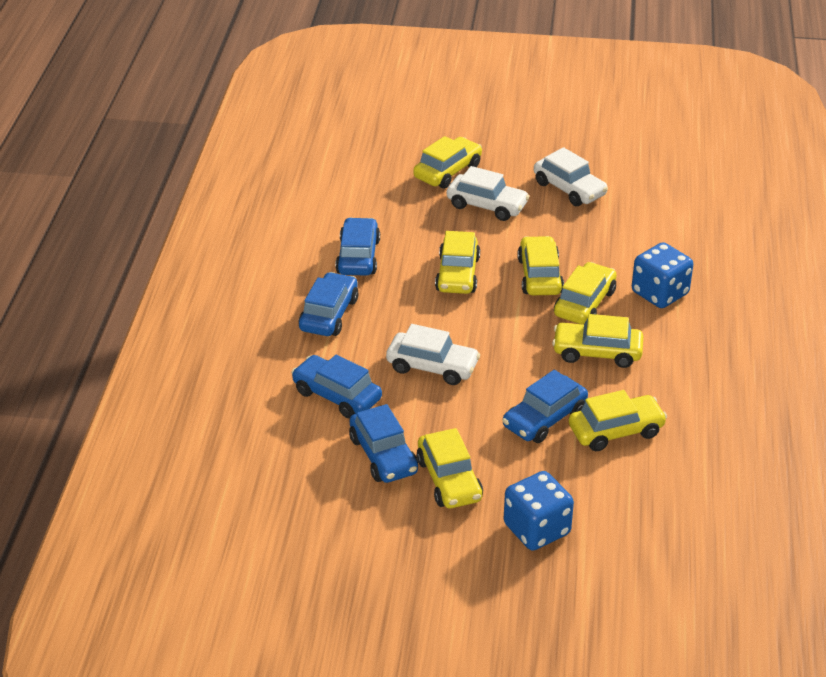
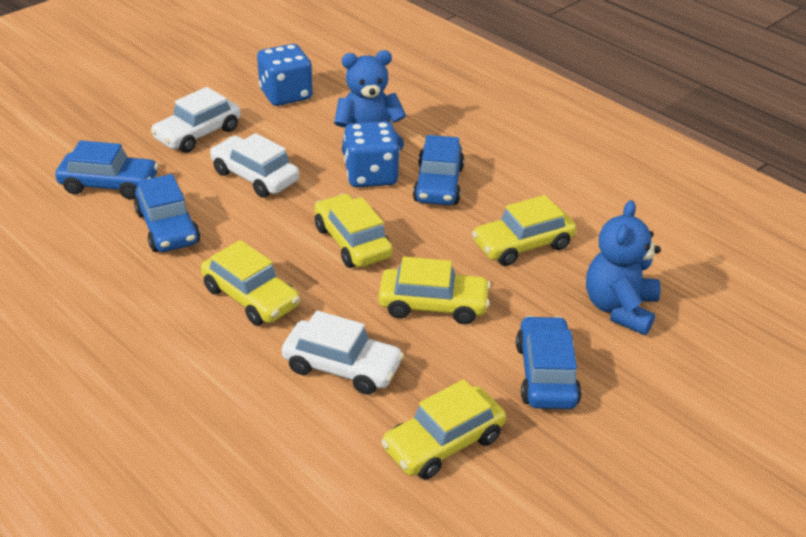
blue car: 5 -> 4
blue teddy bear: 0 -> 2
yellow car: 7 -> 5

